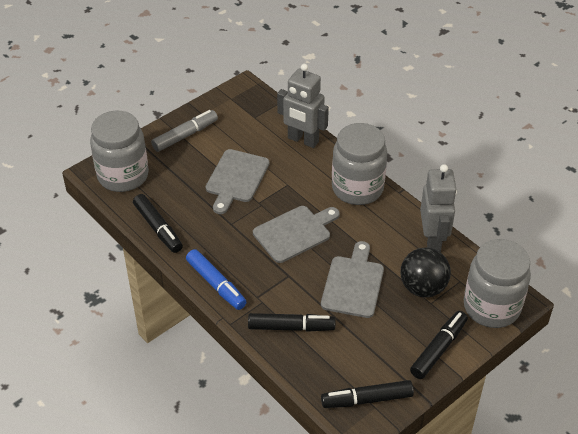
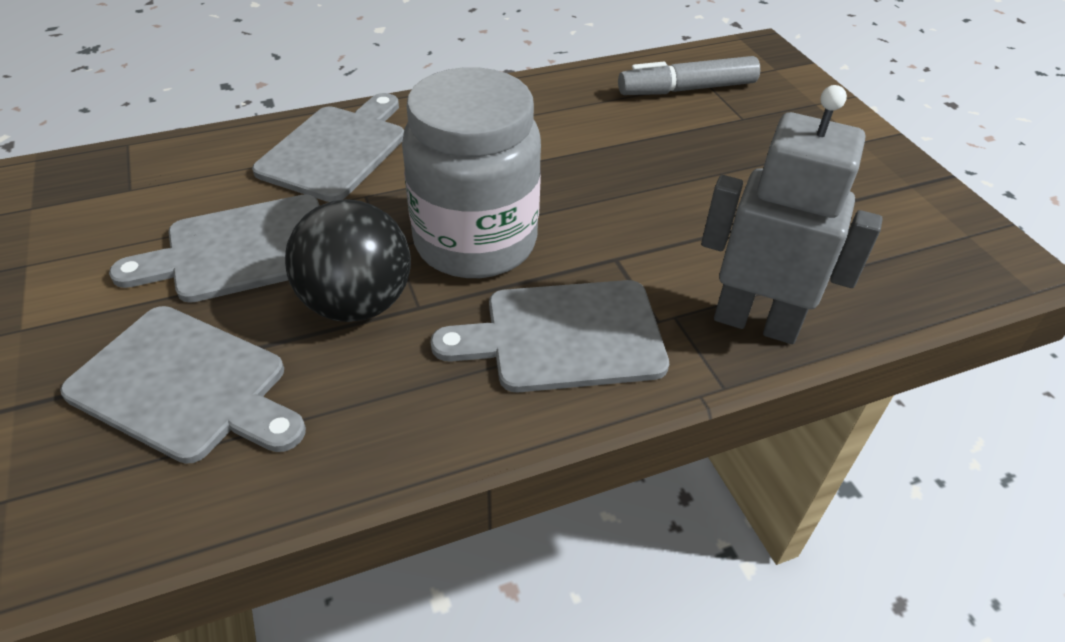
black marker: 4 -> 0
blue marker: 1 -> 0
grey cutting board: 3 -> 4
grey jar: 3 -> 1
grey robot: 2 -> 1

